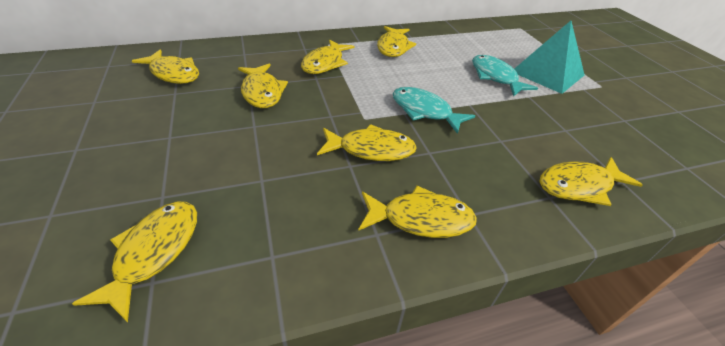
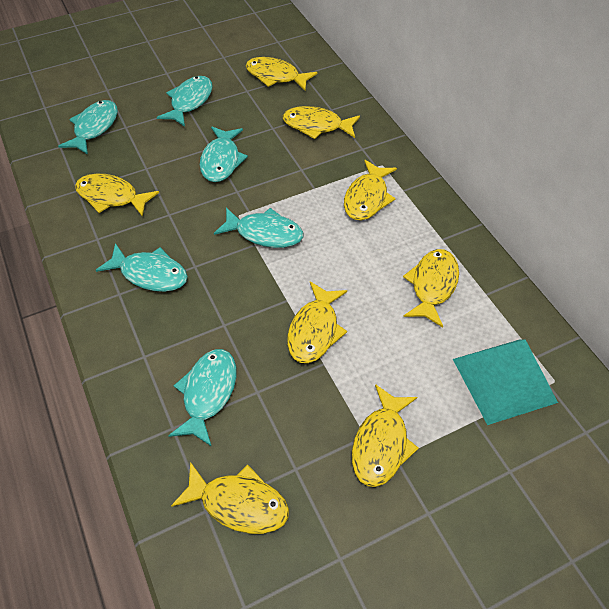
turquoise fish: 2 -> 6

